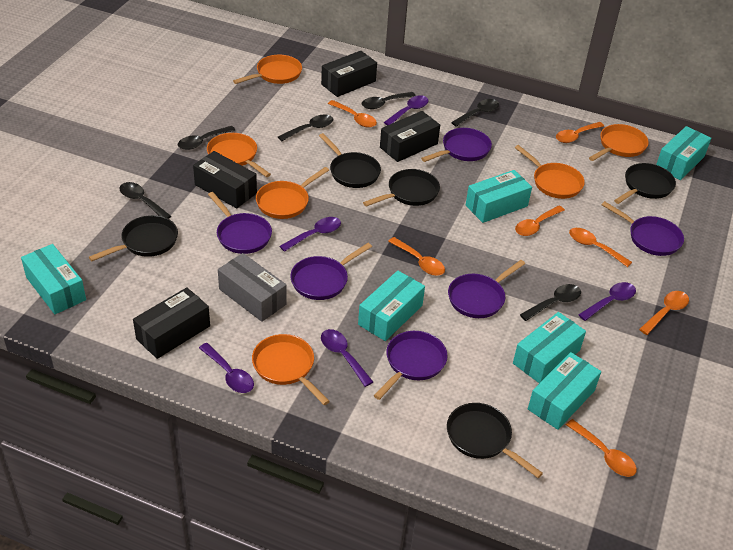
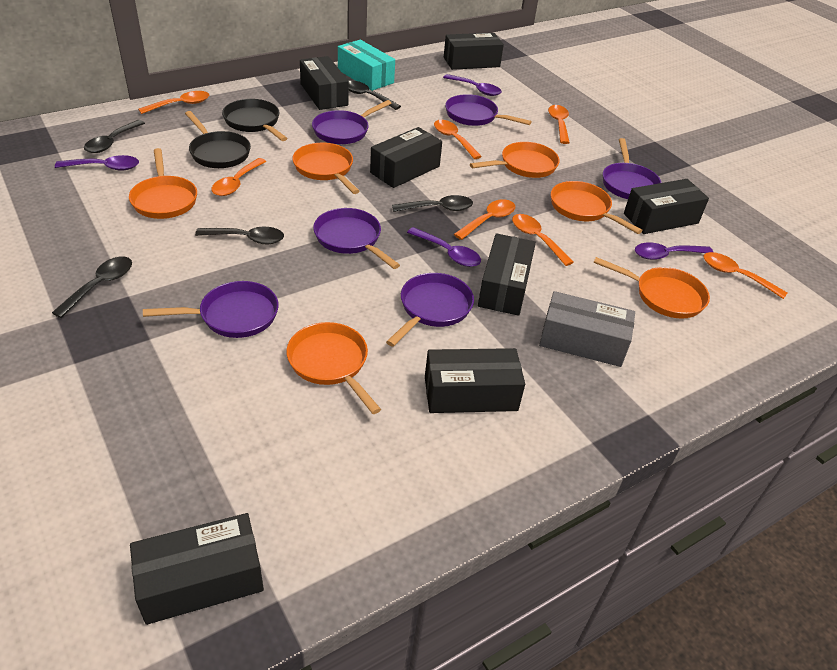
black box: 4 -> 7
black pan: 5 -> 2
black spoon: 6 -> 5
purple spoon: 5 -> 4
turquoise box: 6 -> 1

